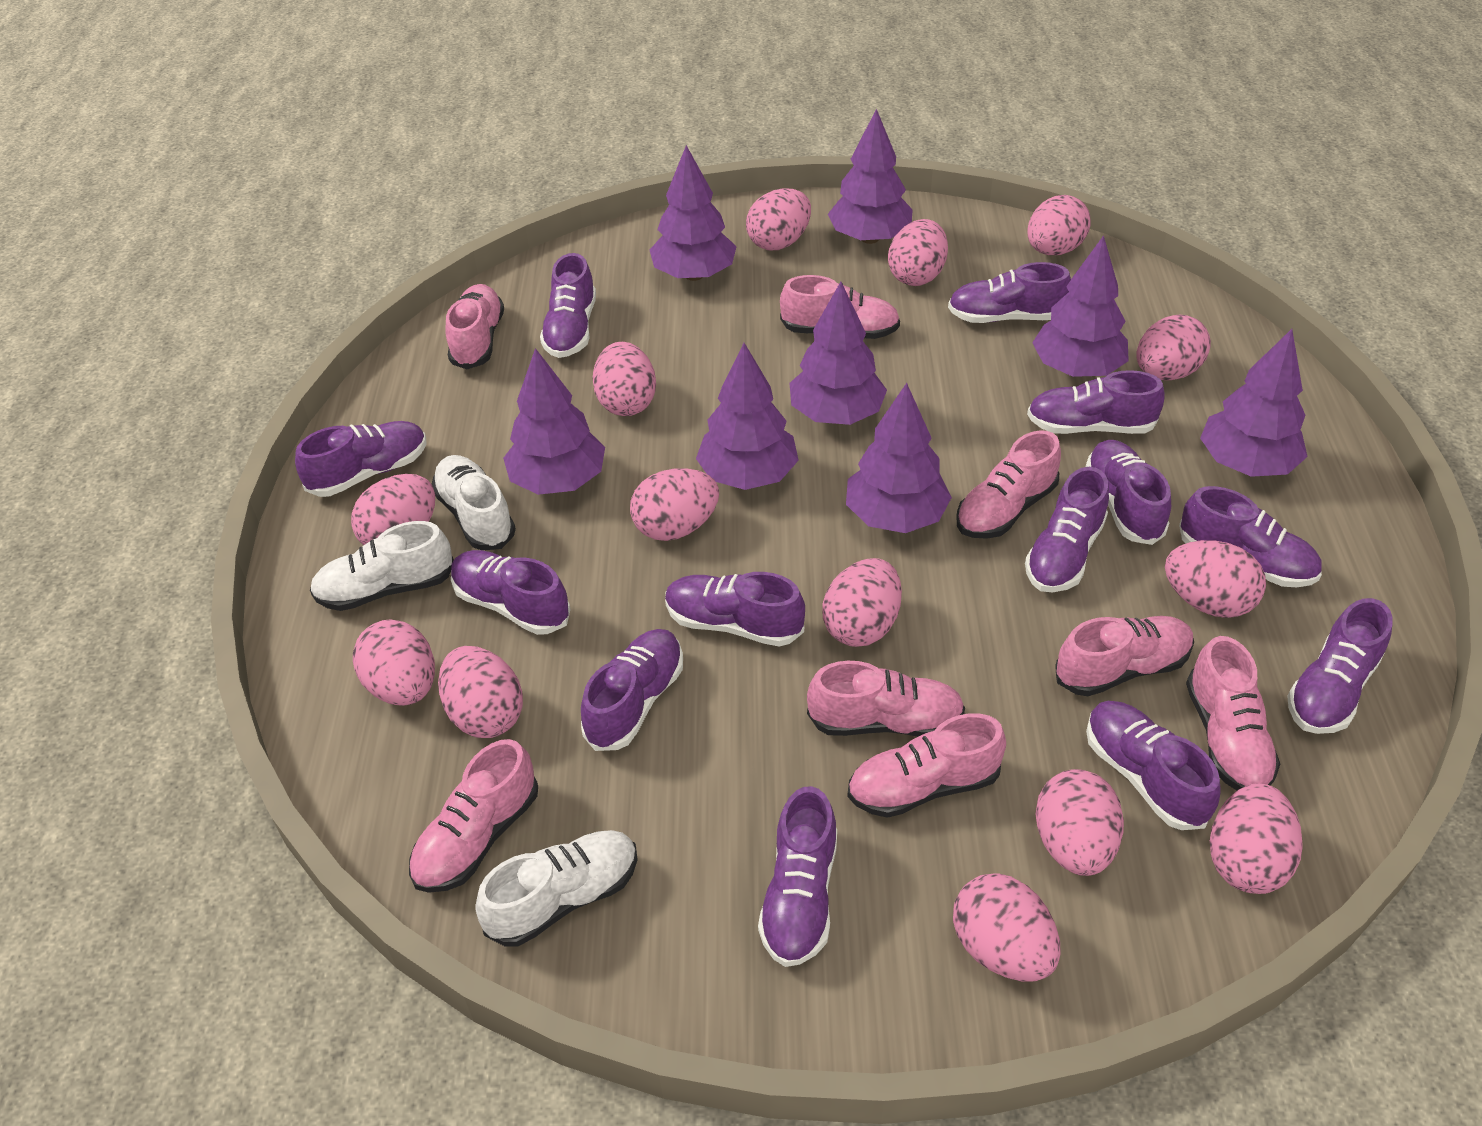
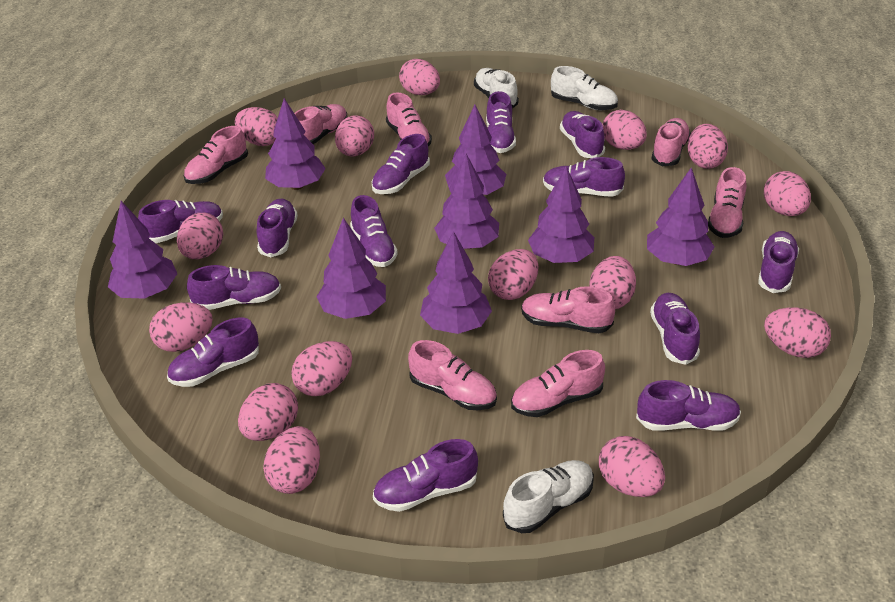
pink egg: 14 -> 15

